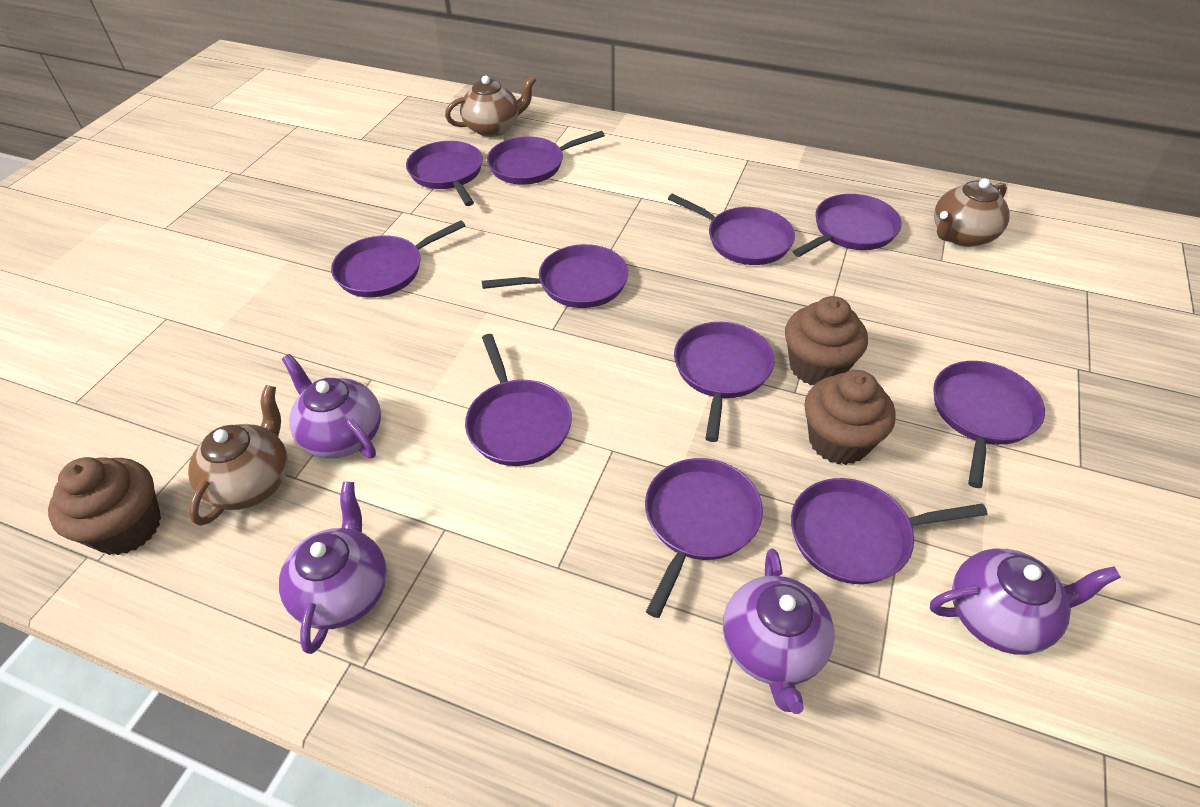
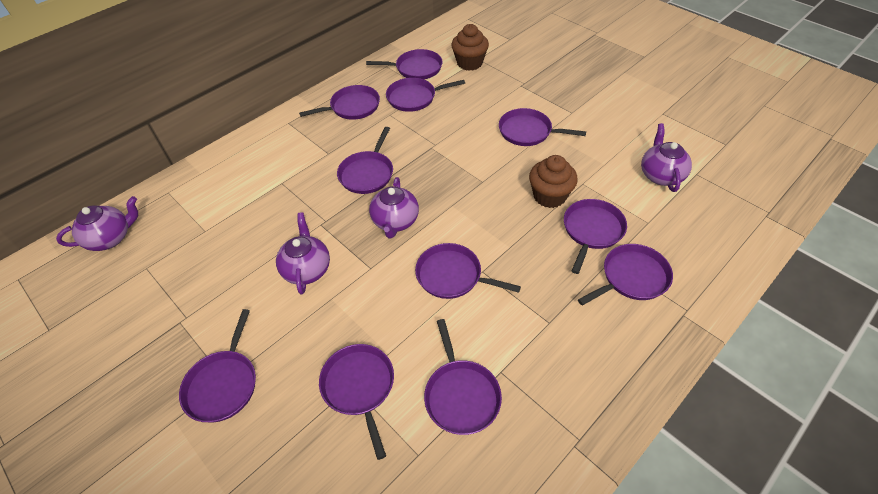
brown cupcake: 3 -> 2
brown teapot: 3 -> 0

